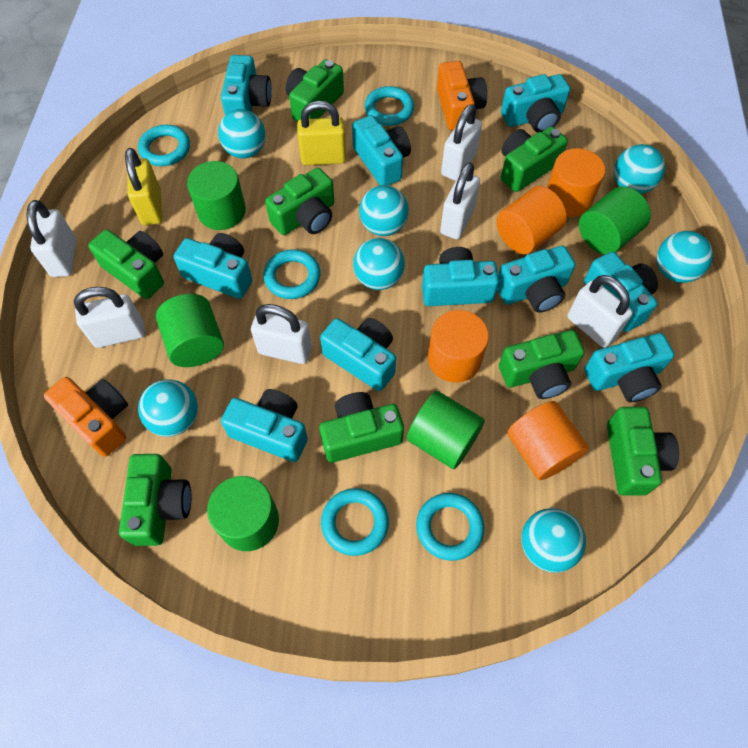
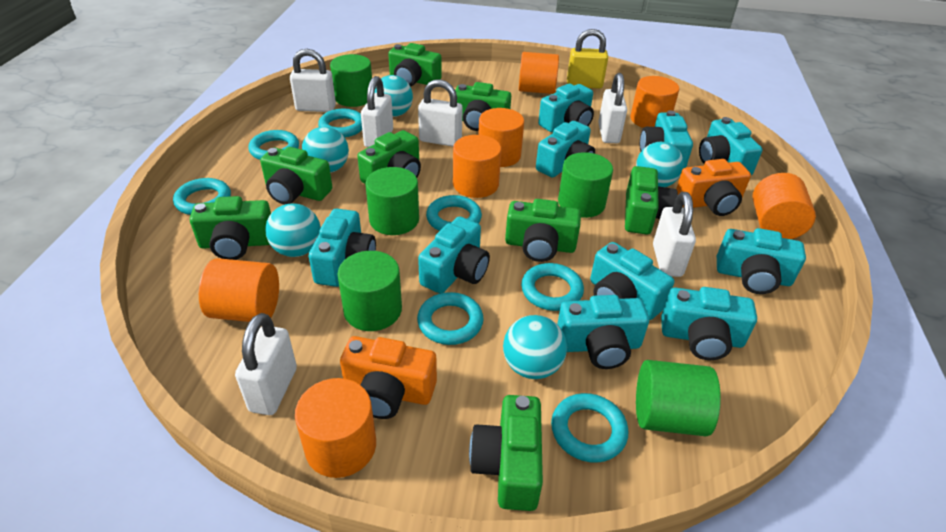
orange cylinder: 4 -> 7
turquoise ball: 7 -> 5
turquoise ring: 5 -> 7
yellow padlock: 2 -> 1

